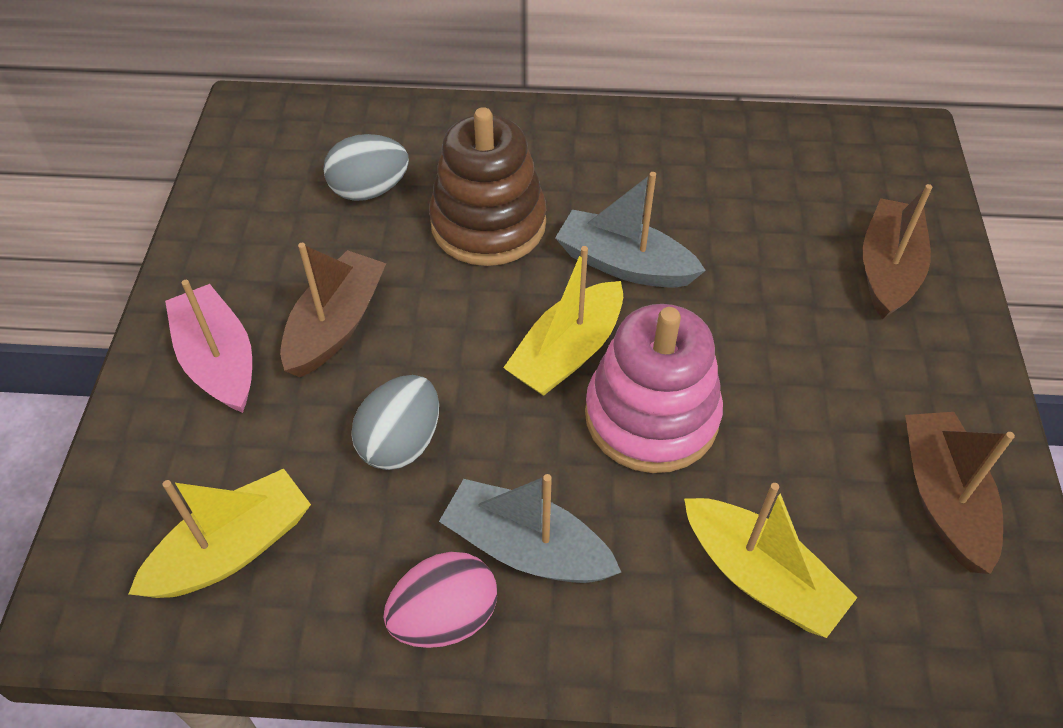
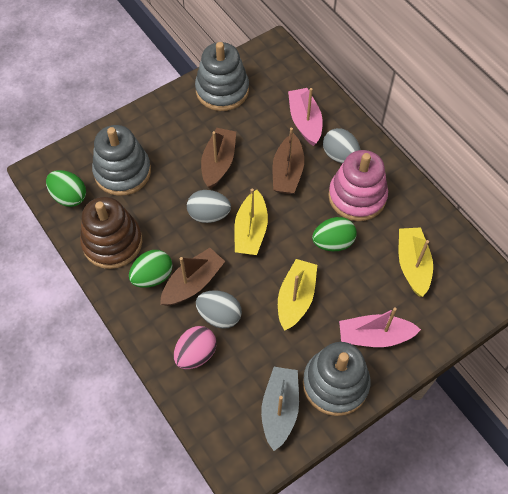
green egg: 0 -> 3
grey boat: 2 -> 1
grey egg: 2 -> 3
grey stacking toy: 0 -> 3
pink boat: 1 -> 2

